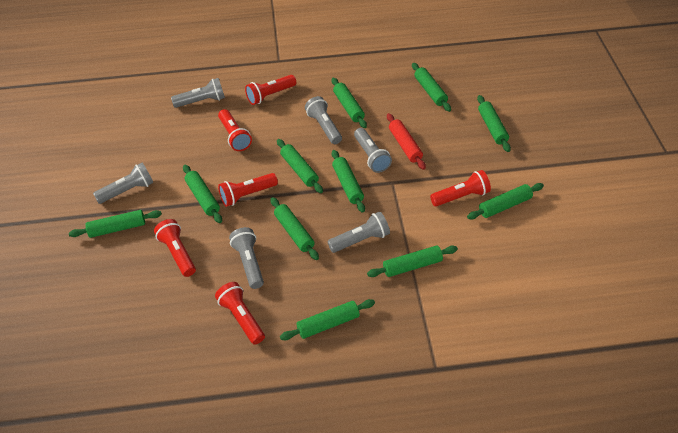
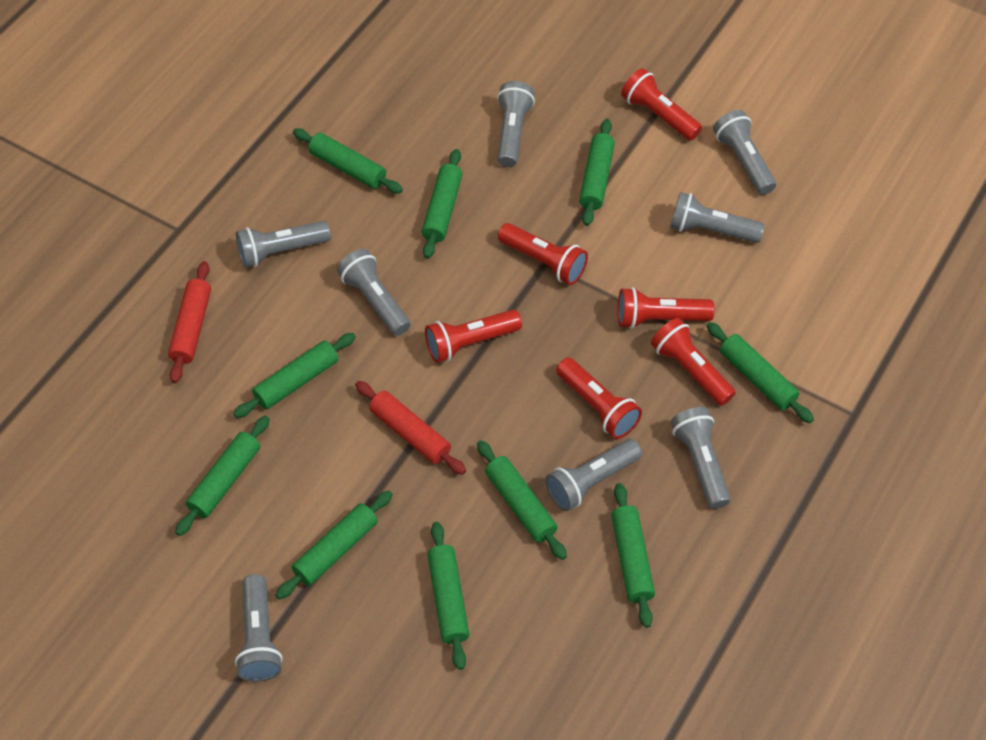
green rolling pin: 11 -> 10
grey flashlight: 6 -> 8
red rolling pin: 1 -> 2

